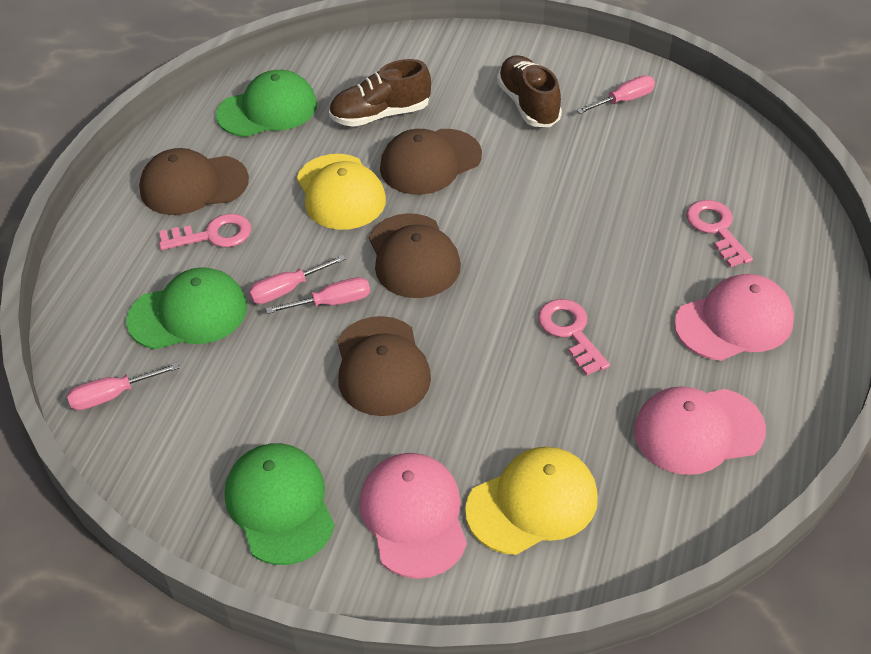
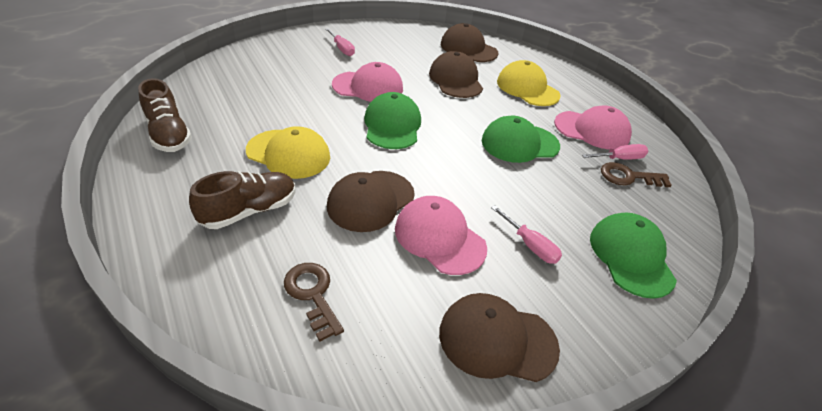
brown key: 0 -> 2
pink key: 3 -> 0
pink screwdriver: 4 -> 3

